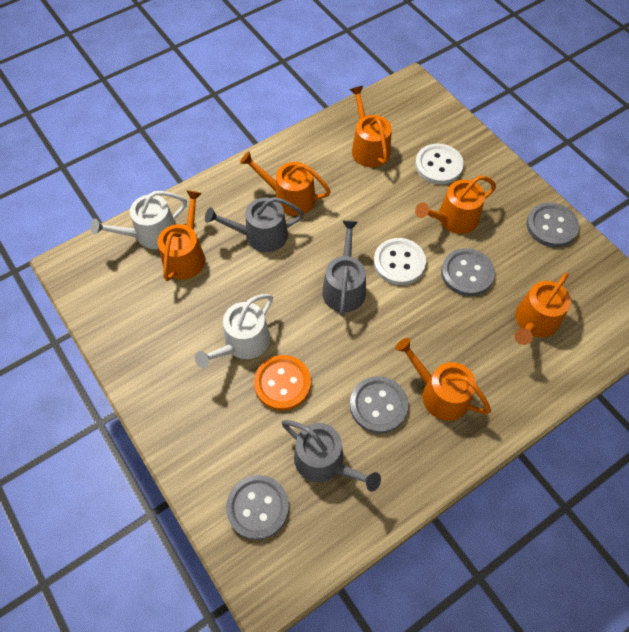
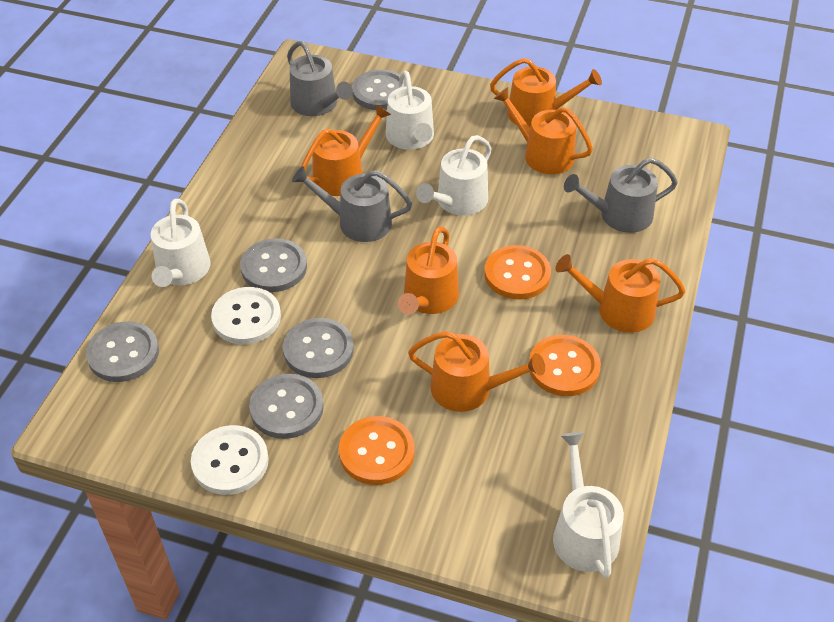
grey button: 4 -> 5
orange button: 1 -> 3
white watering can: 2 -> 4

